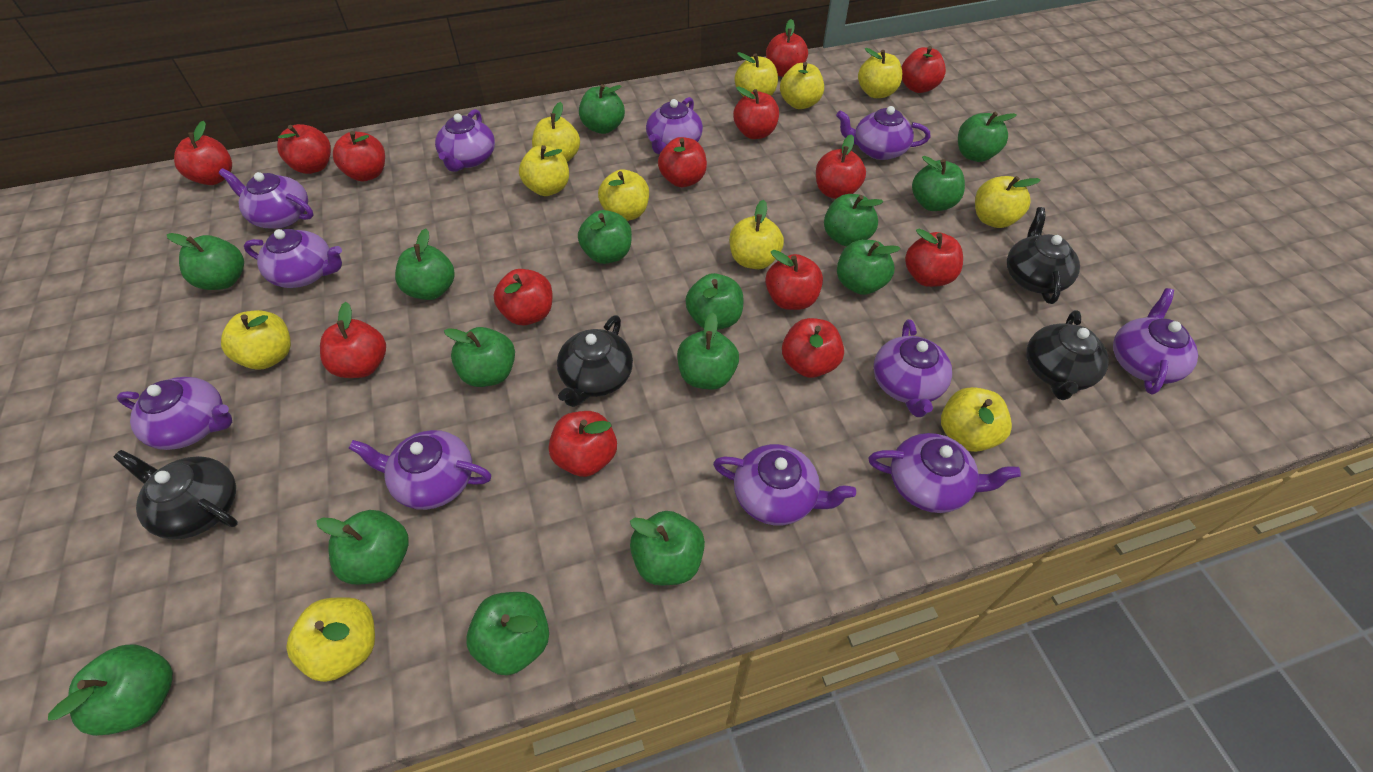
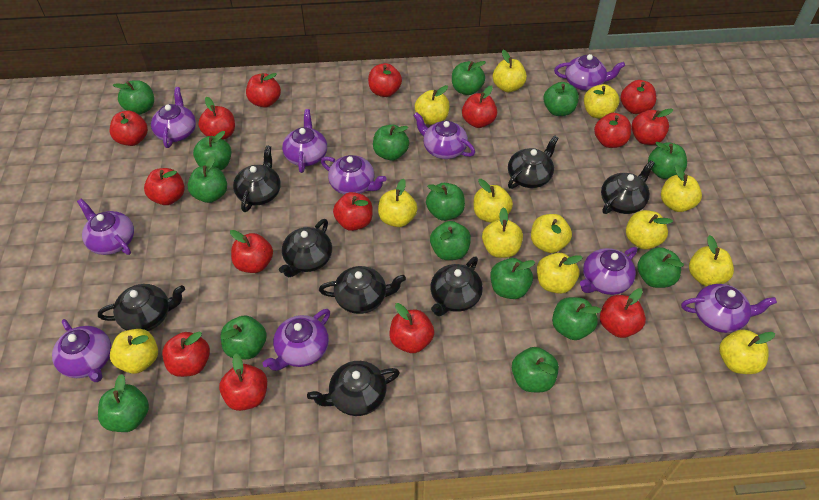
black teapot: 4 -> 8
purple teapot: 11 -> 10
red apple: 14 -> 15
yellow apple: 11 -> 13

